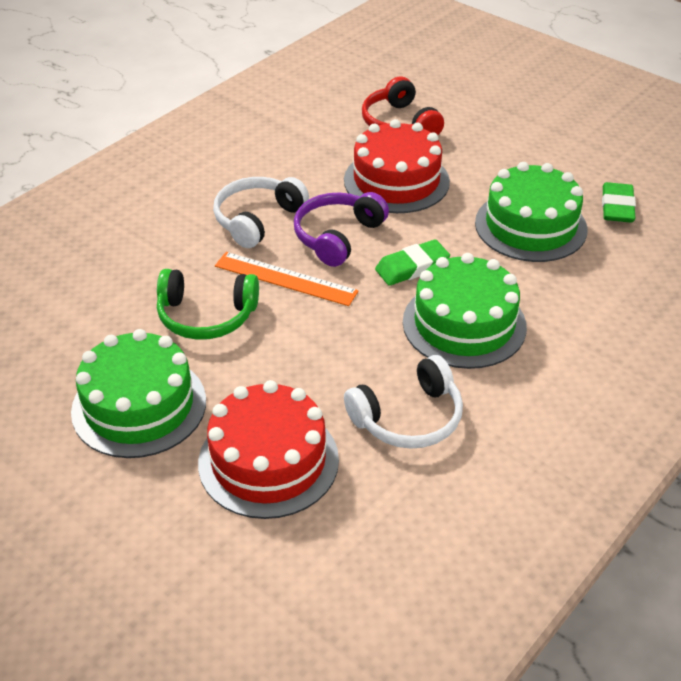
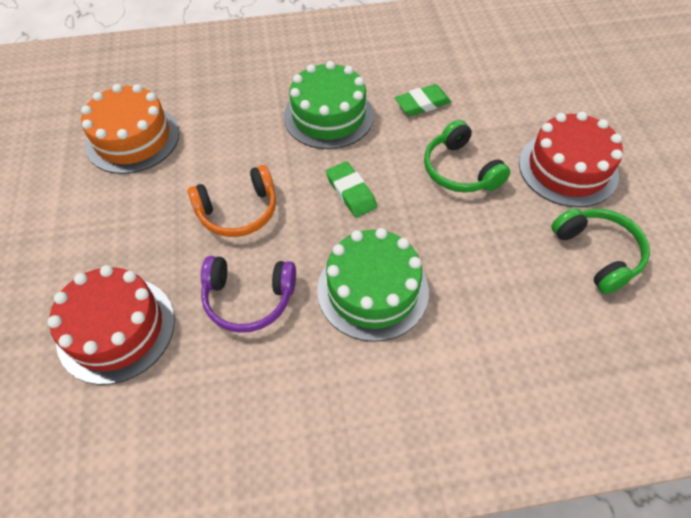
green cake: 3 -> 2
green headphones: 1 -> 2
orange cake: 0 -> 1
orange headphones: 0 -> 1
orange ruler: 1 -> 0
red headphones: 1 -> 0
white headphones: 2 -> 0

